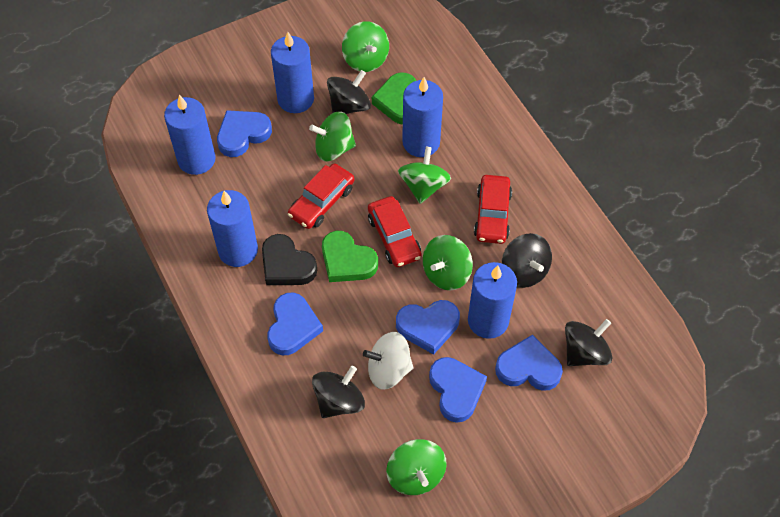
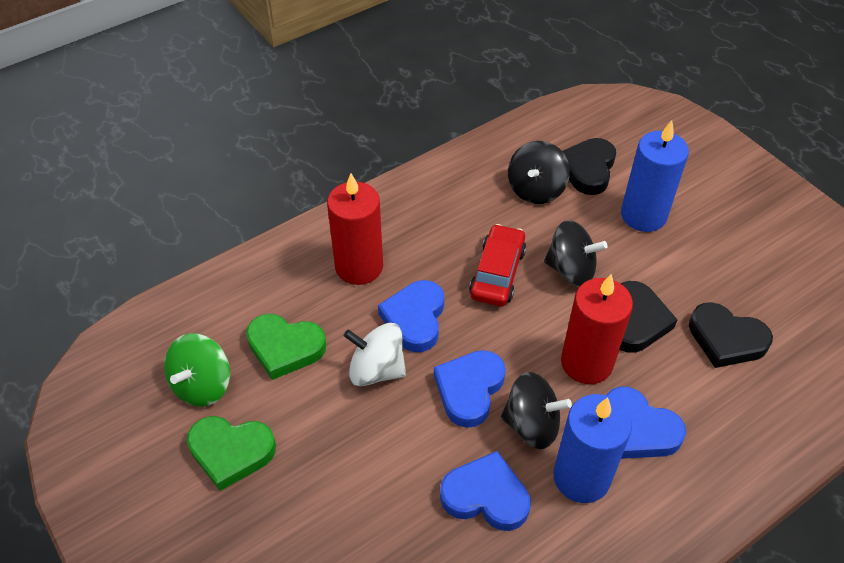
black heart: 1 -> 3
black spinning top: 4 -> 3
blue candle: 5 -> 2
blue heart: 5 -> 4
green spinning top: 5 -> 1
red candle: 0 -> 2
red car: 3 -> 1

